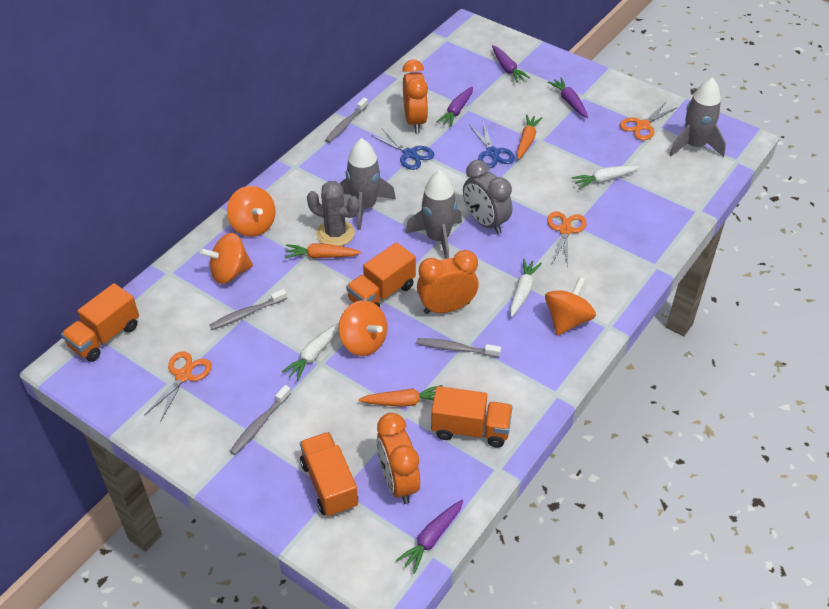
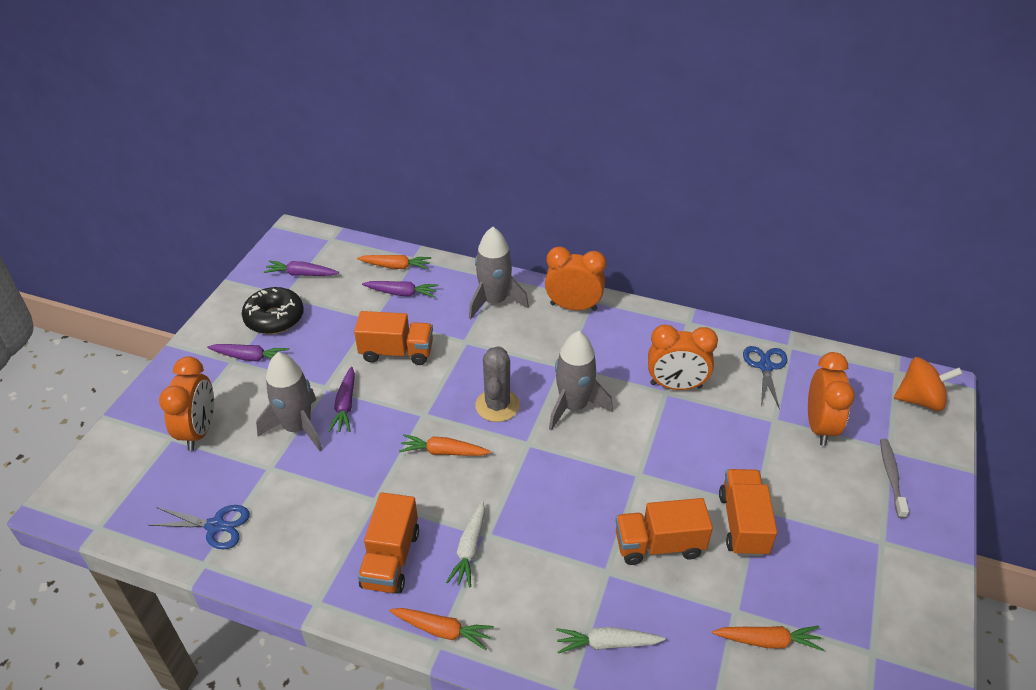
black donut: 0 -> 1
grey clock: 1 -> 0
grey toothbrush: 4 -> 1
orange carrot: 3 -> 4
orange clock: 3 -> 4
orange scissors: 3 -> 0
orange spinning top: 4 -> 1
white carrot: 3 -> 2

